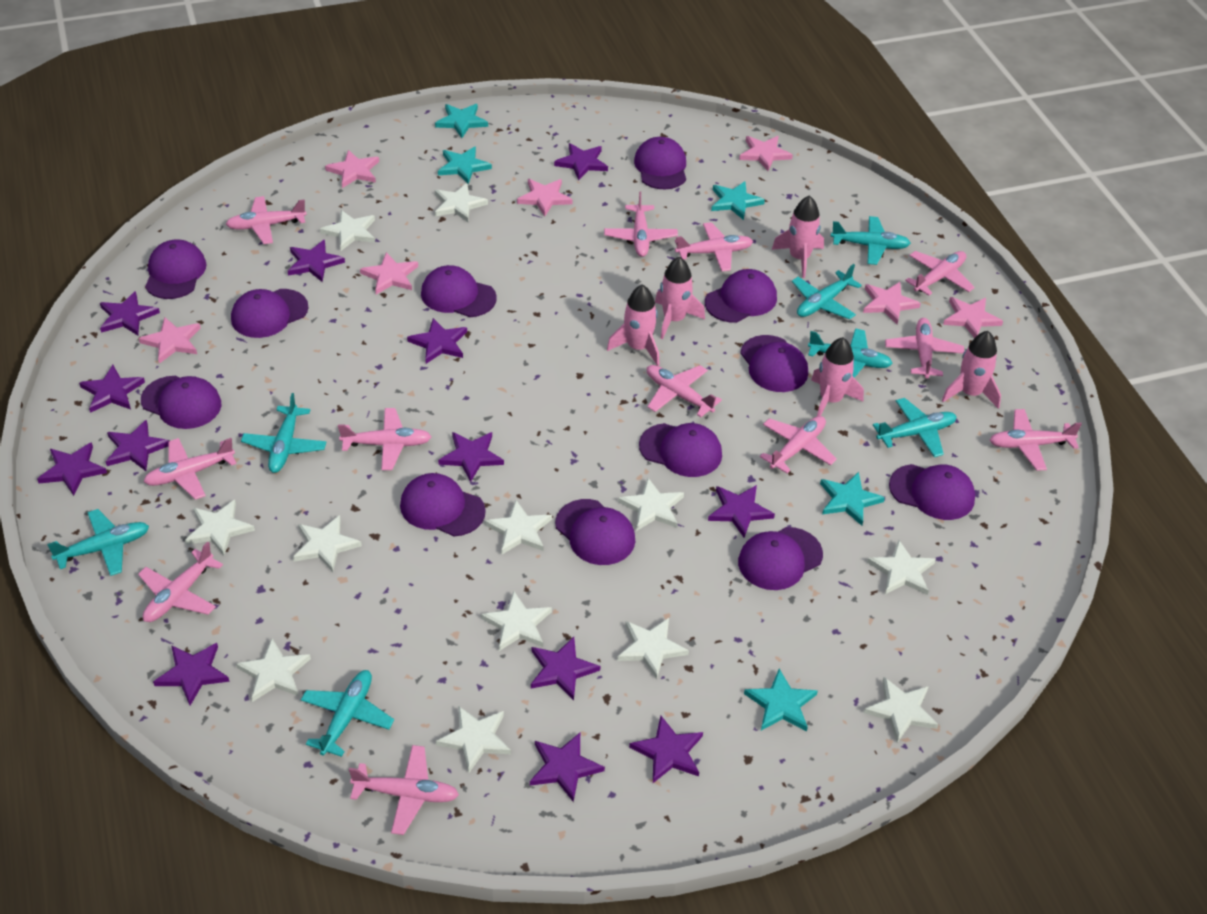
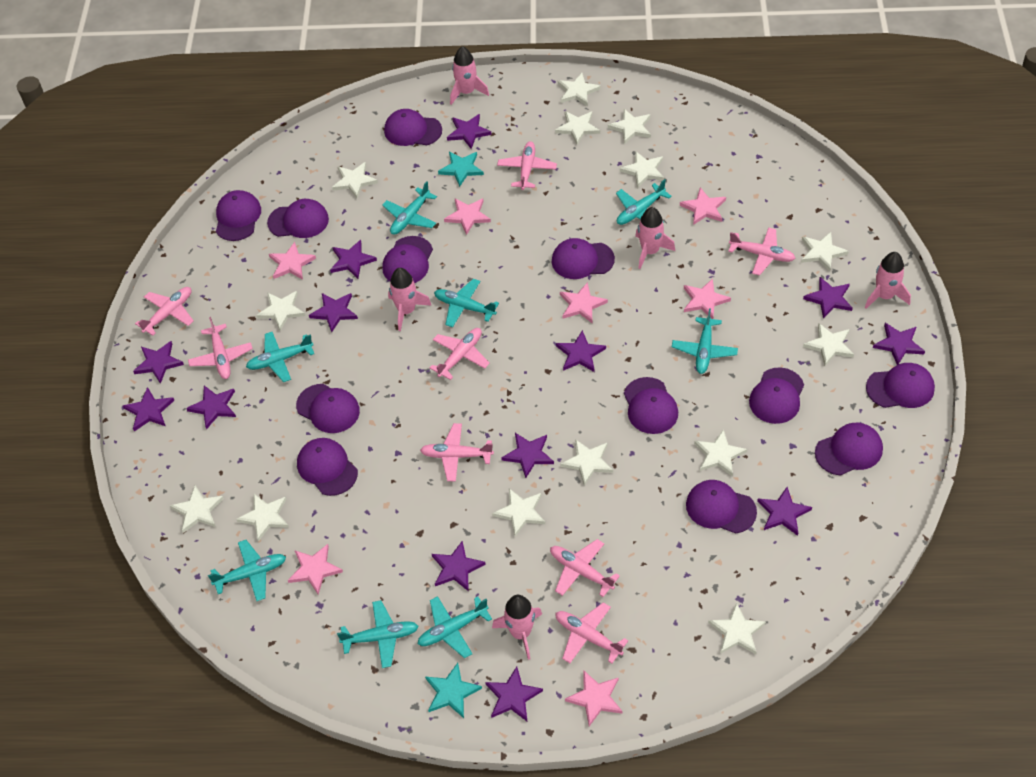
pink plane: 12 -> 8
turquoise plane: 7 -> 8
turquoise star: 5 -> 2
white star: 12 -> 14

